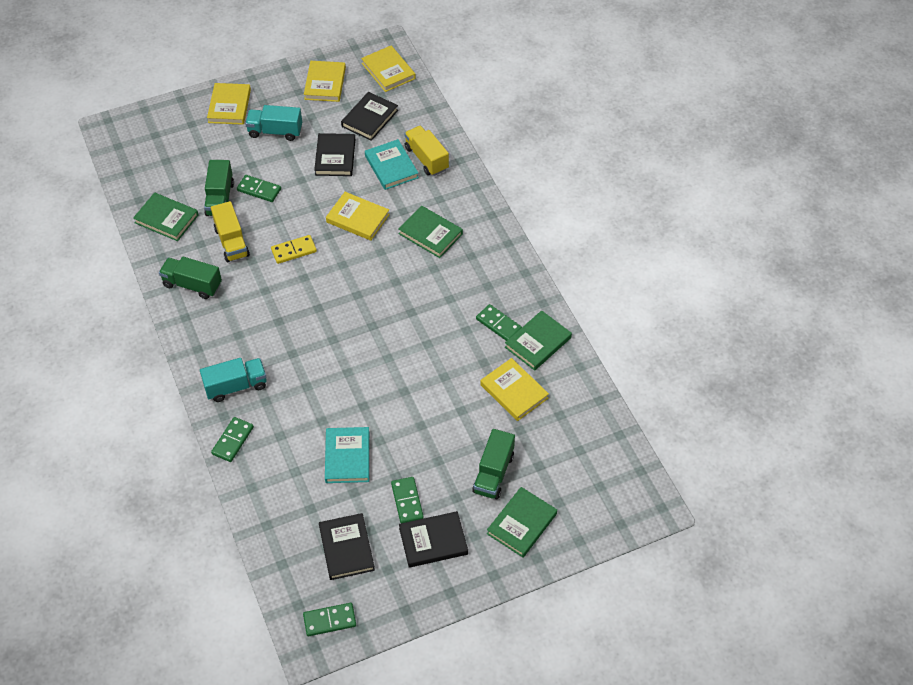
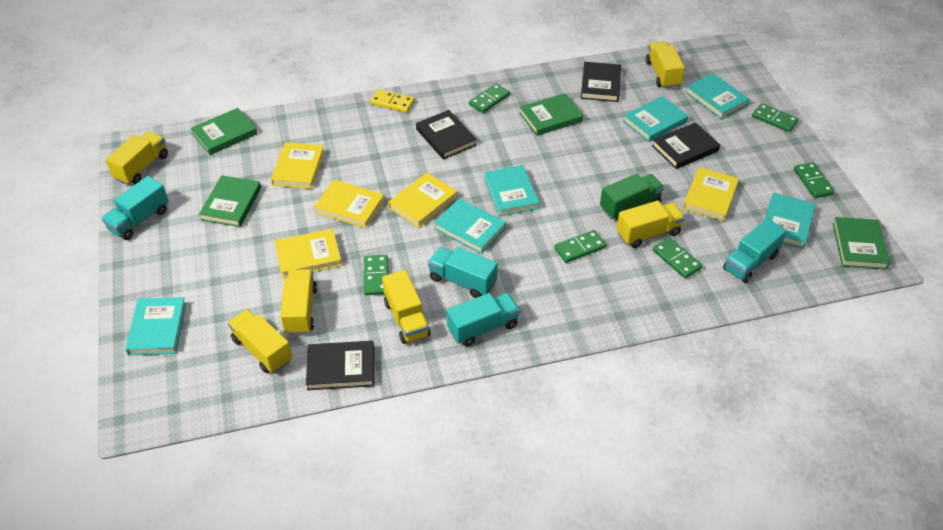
green domino: 5 -> 6
green truck: 3 -> 1
turquoise book: 2 -> 6
turquoise truck: 2 -> 4
yellow truck: 2 -> 6

